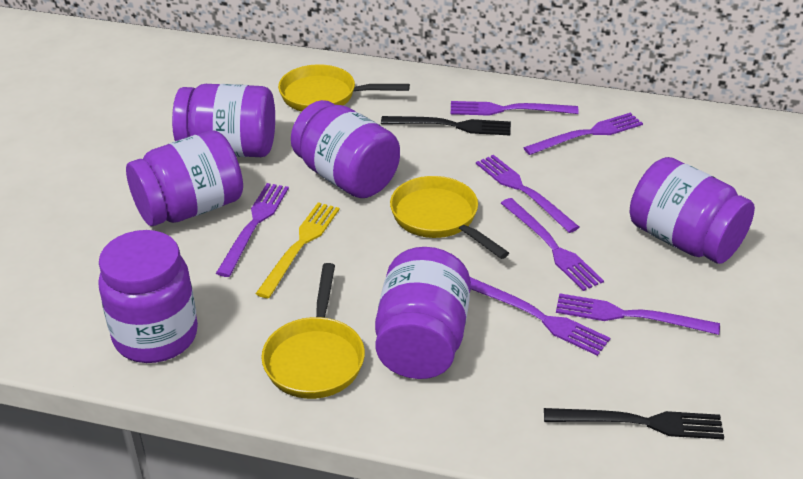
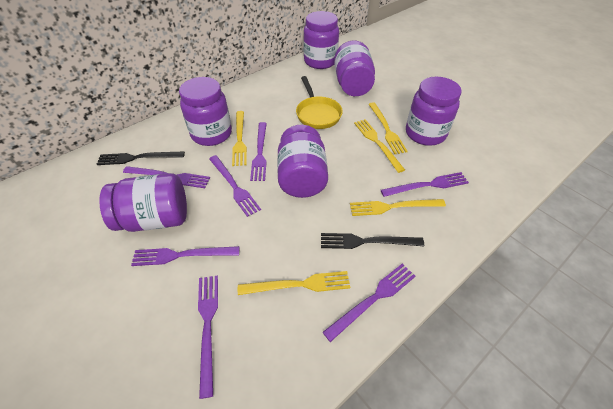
yellow fork: 1 -> 5
yellow pan: 3 -> 1

